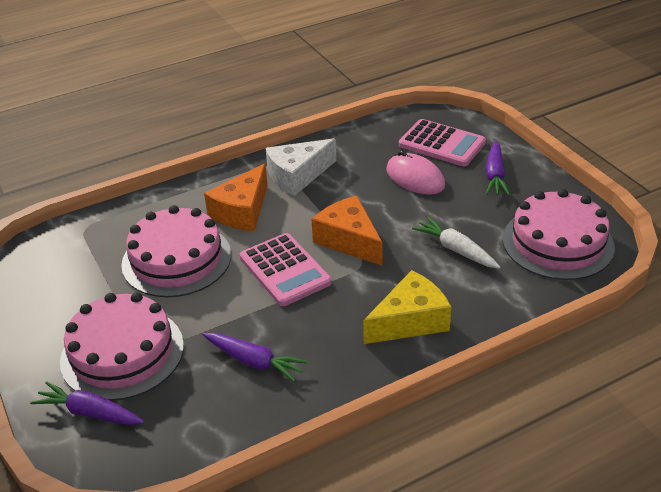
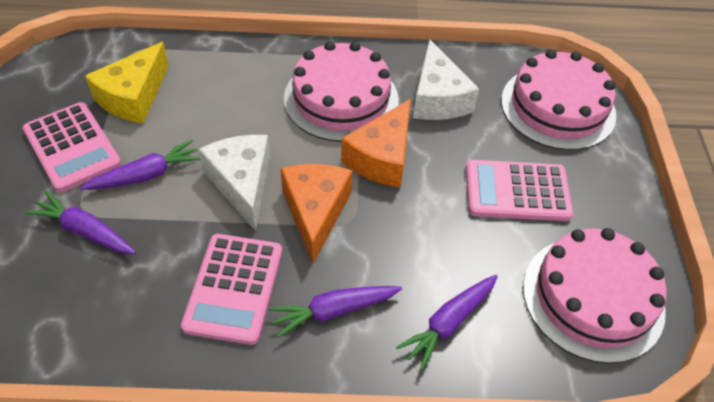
pink calculator: 2 -> 3
pink mouse: 1 -> 0
purple carrot: 3 -> 4
white carrot: 1 -> 0
white cheese: 1 -> 2

